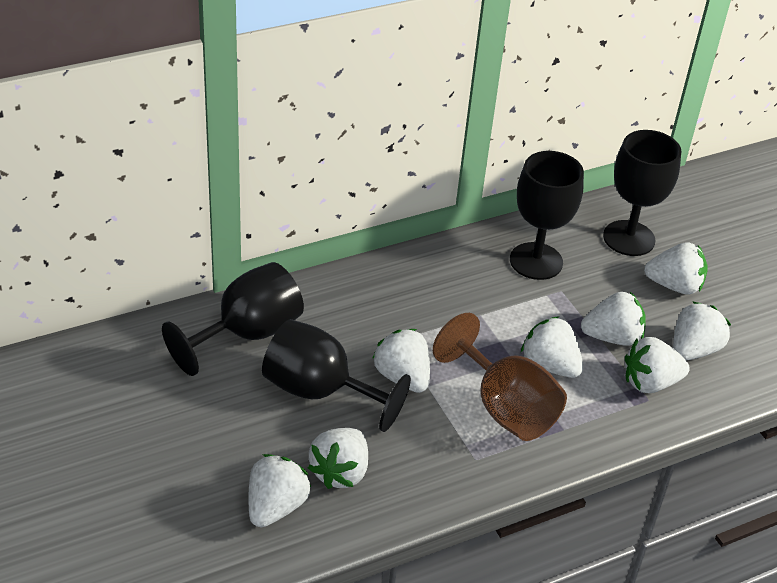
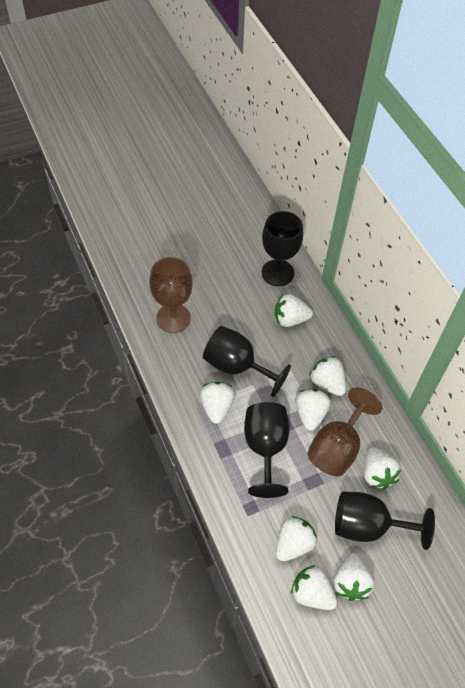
brown goblet: 1 -> 2

